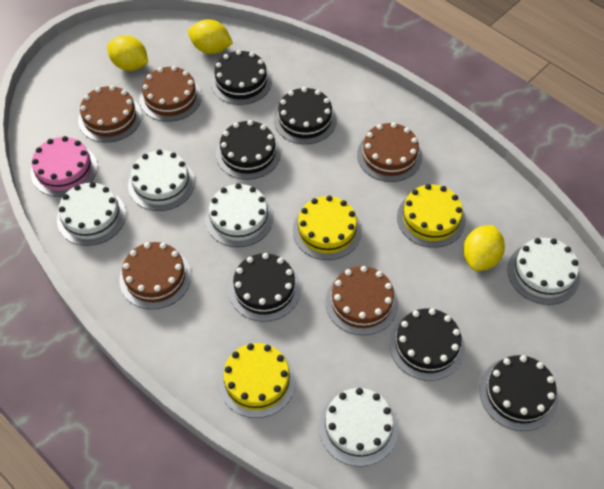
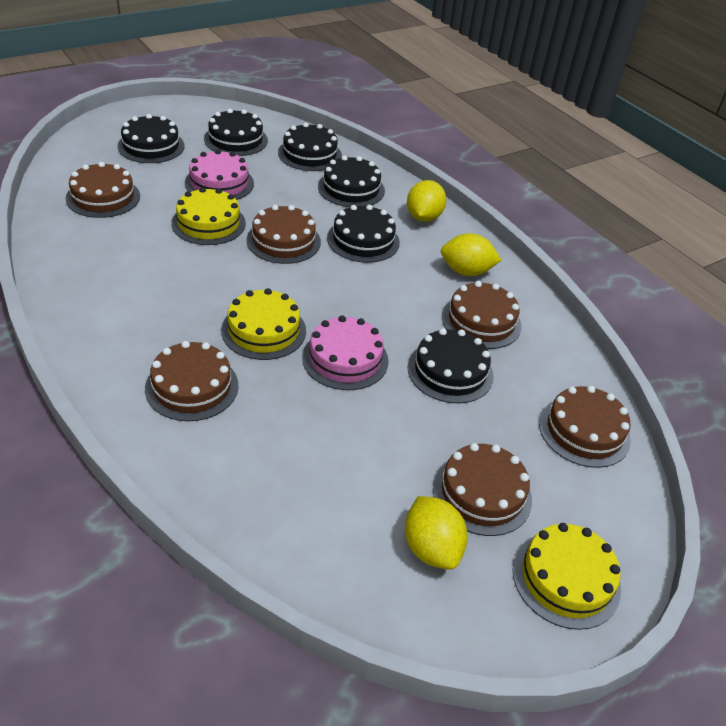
brown cake: 5 -> 6
pink cake: 1 -> 2
white cake: 5 -> 0

